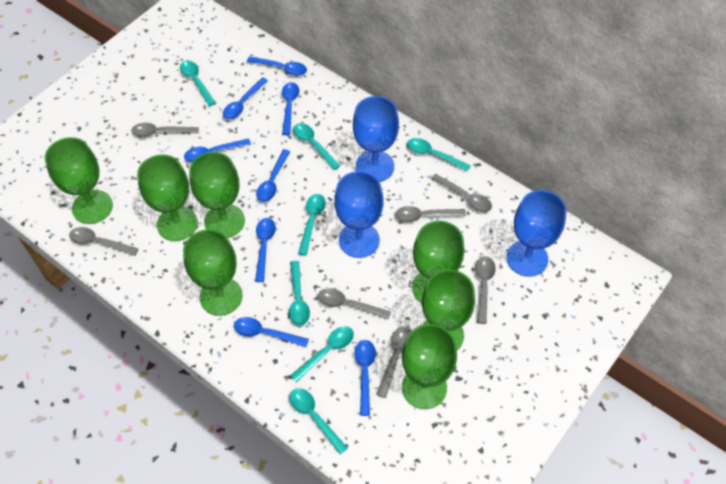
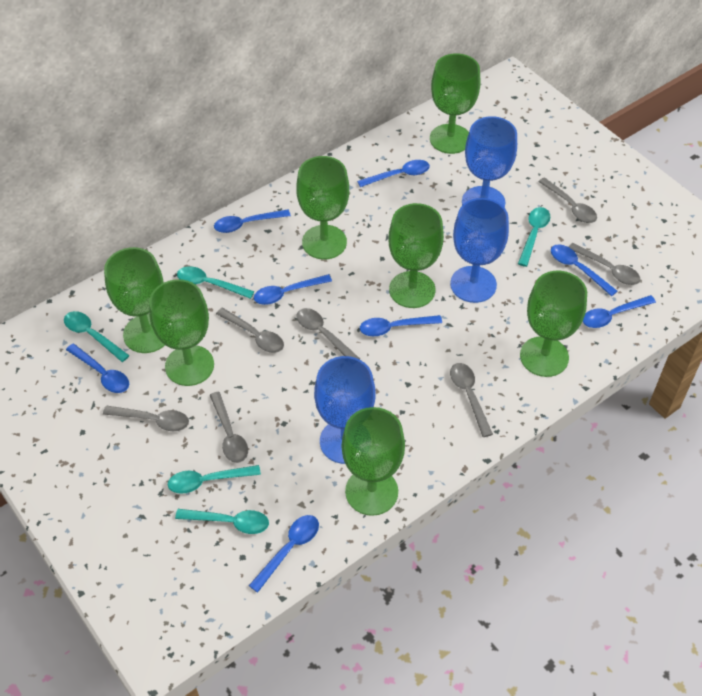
turquoise spoon: 7 -> 5

